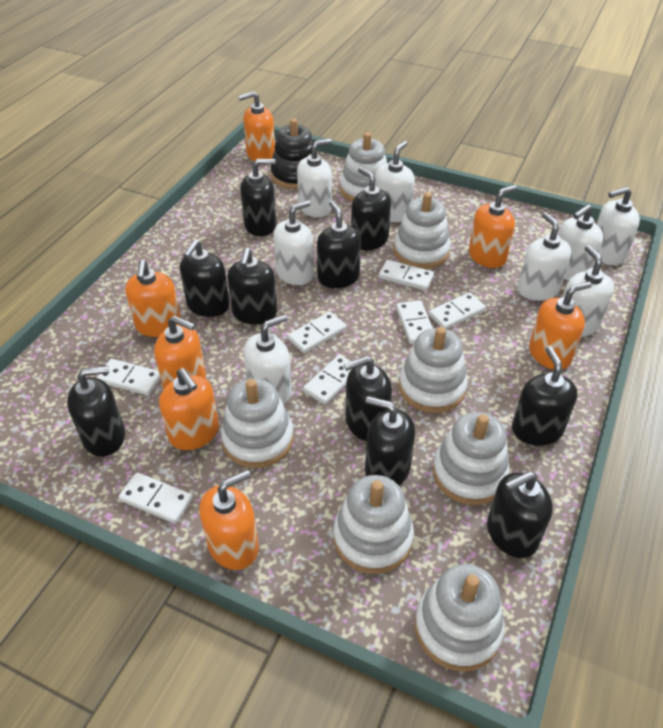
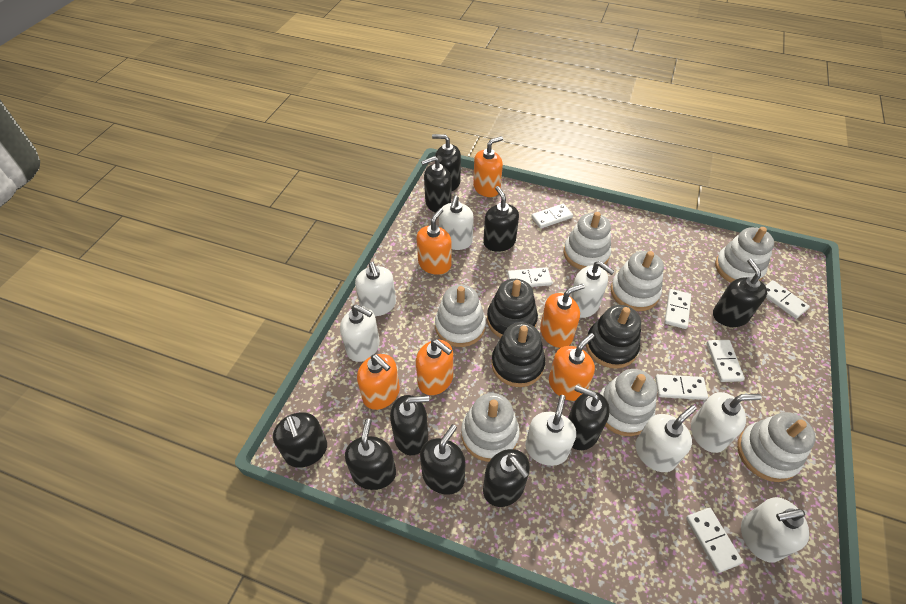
black stacking toy: 1 -> 3
orange soap dispenser: 7 -> 6

